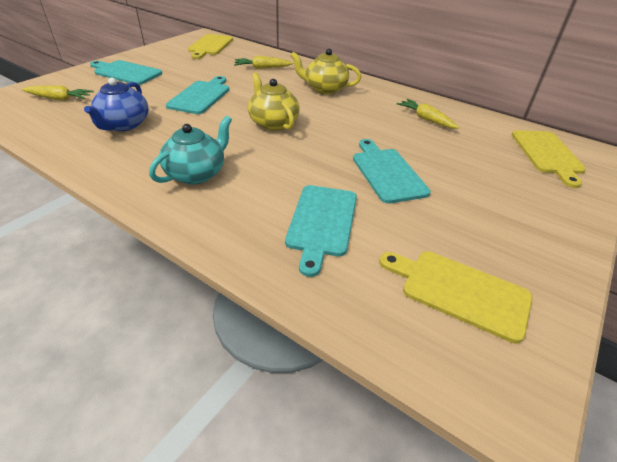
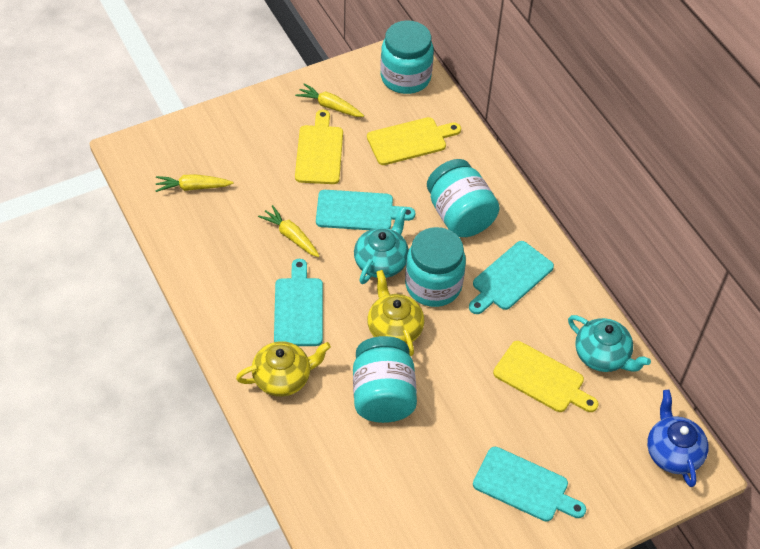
turquoise jar: 0 -> 4
turquoise teapot: 1 -> 2

